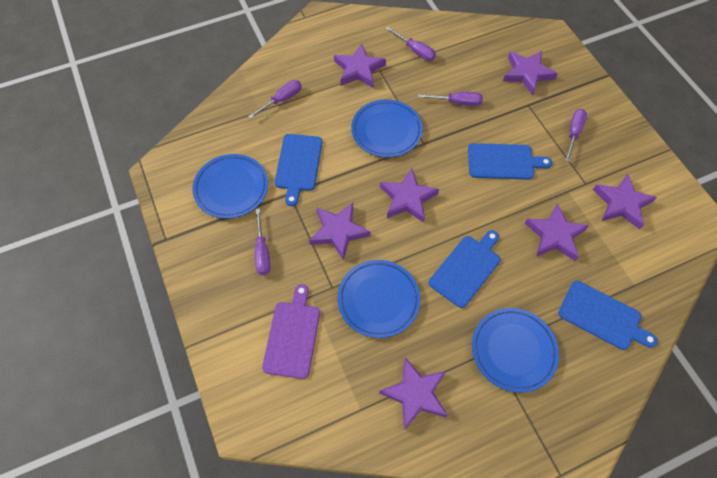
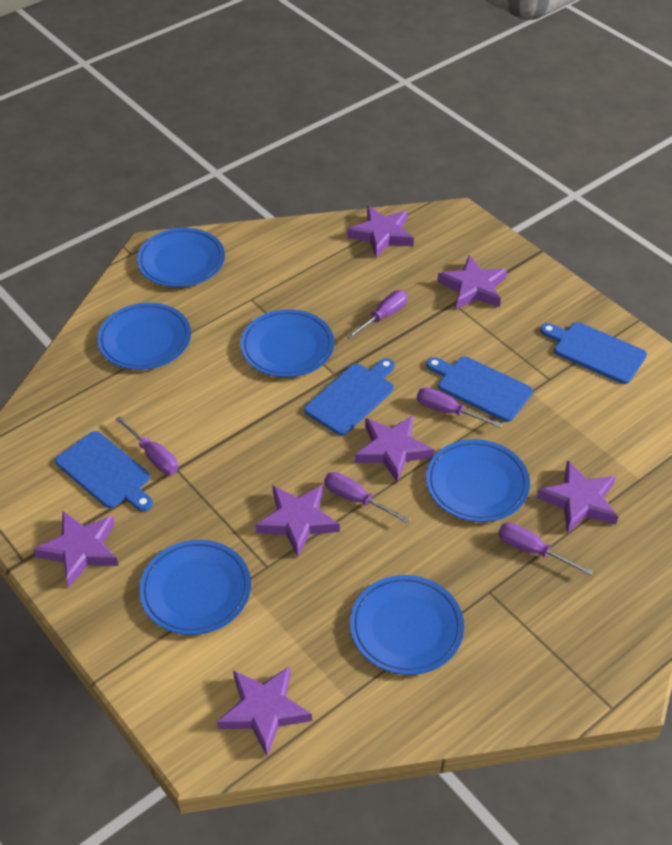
blue plate: 4 -> 6
purple cutting board: 1 -> 0

